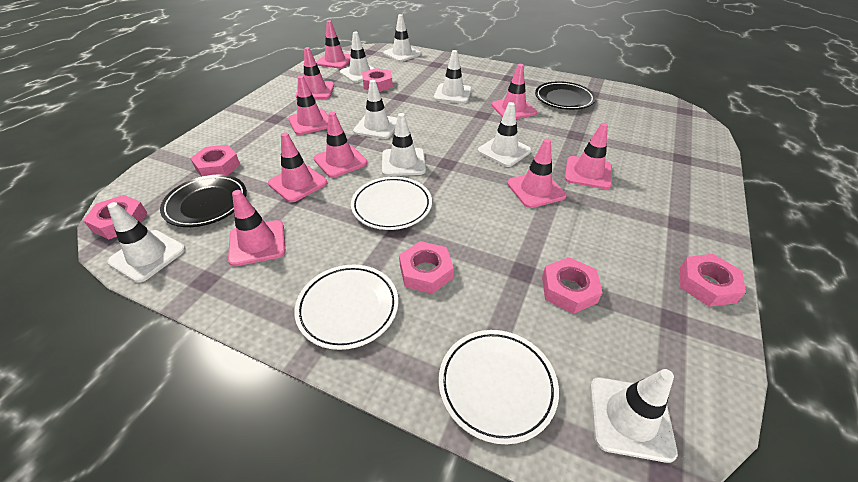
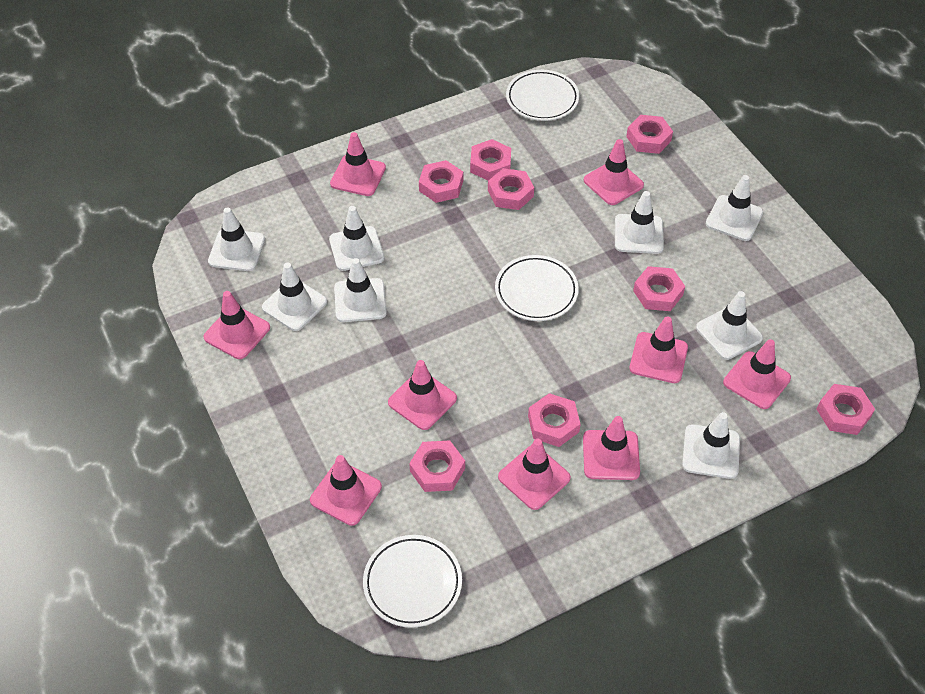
black plate: 2 -> 0
pink nut: 6 -> 8

